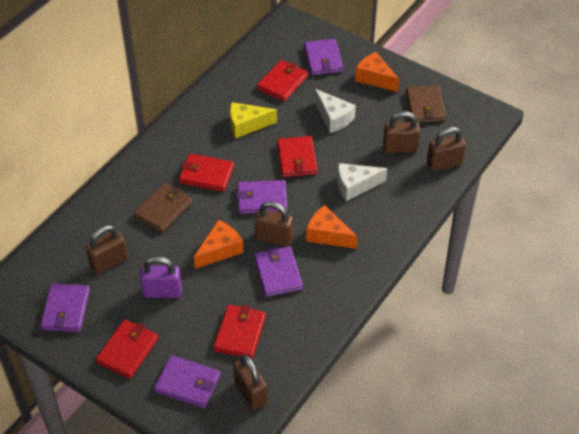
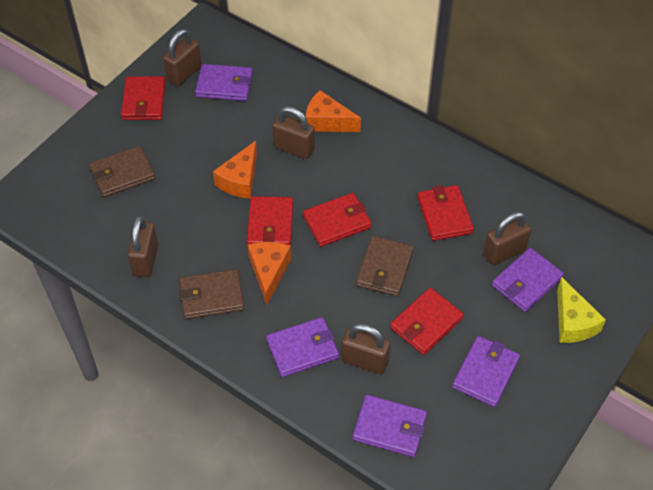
brown wallet: 2 -> 3
purple padlock: 1 -> 0
white cheese: 2 -> 0

